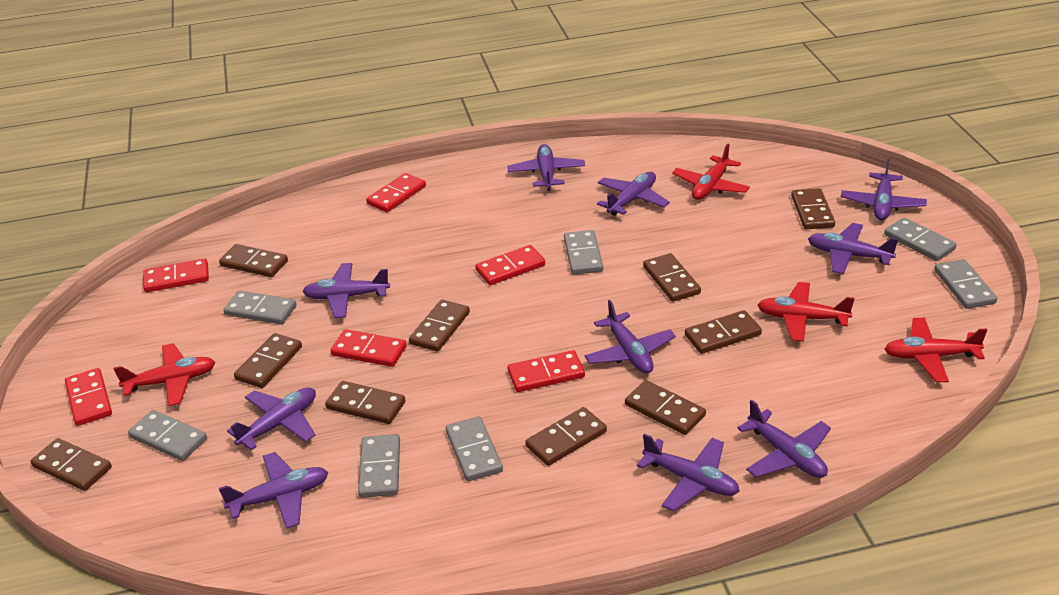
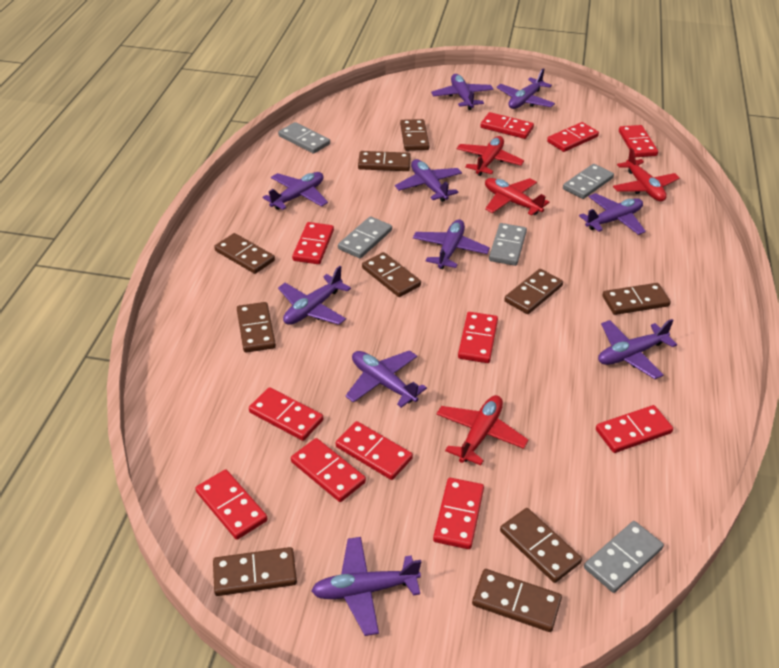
grey domino: 7 -> 5
red domino: 6 -> 11

